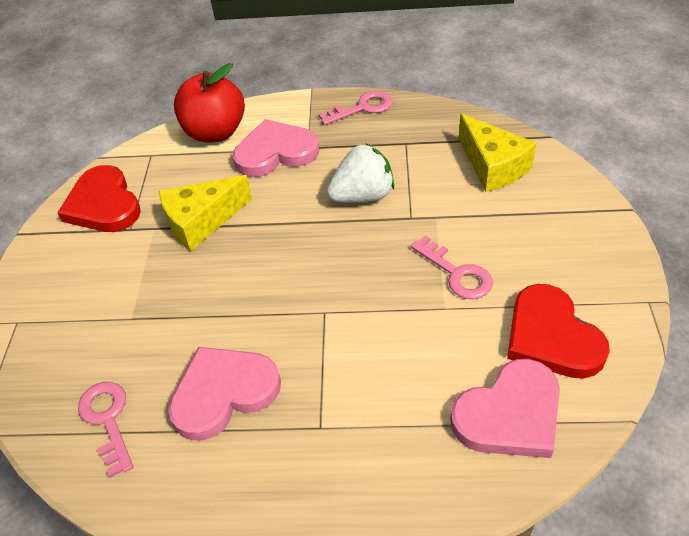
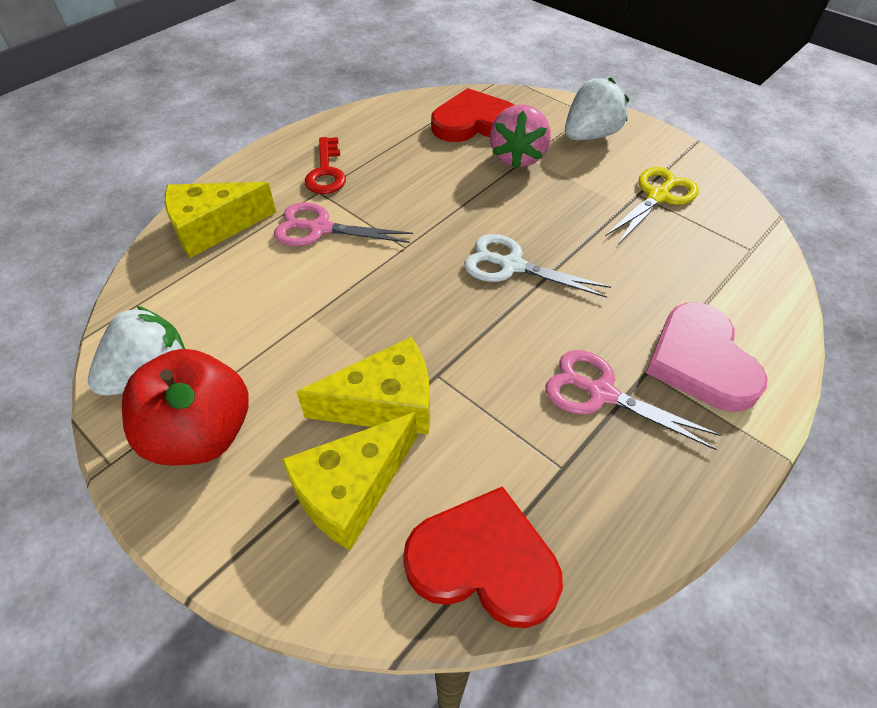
pink heart: 3 -> 1
pink key: 3 -> 0
pink scissors: 0 -> 2
pink strawberry: 0 -> 1
red key: 0 -> 1
white scissors: 0 -> 1
white strawberry: 1 -> 2
yellow cheese: 2 -> 3
yellow scissors: 0 -> 1

